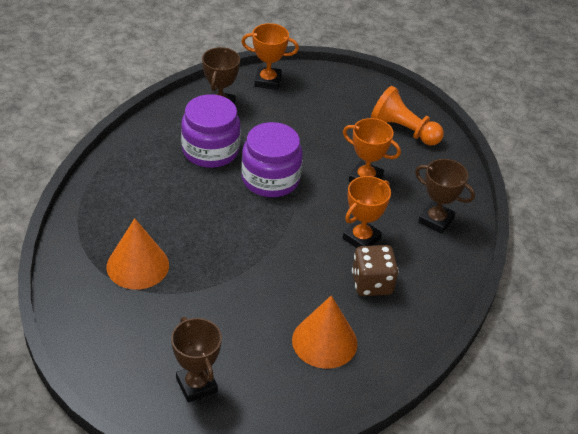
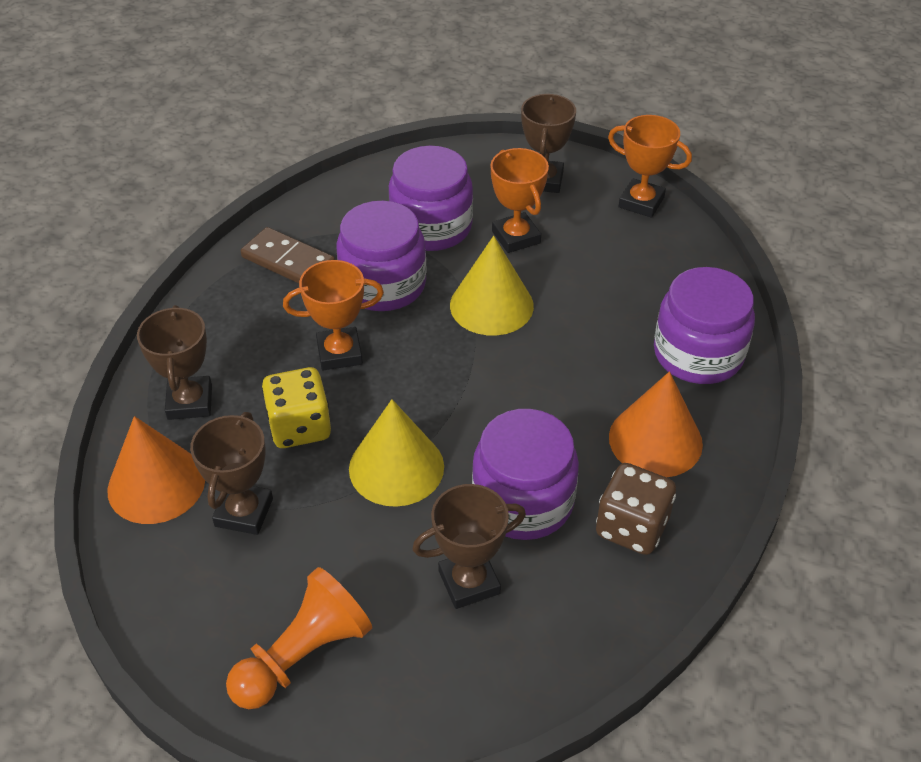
brown domino: 0 -> 1
brown trophy: 3 -> 4
purple jar: 2 -> 4
yellow cone: 0 -> 2
yellow dice: 0 -> 1

